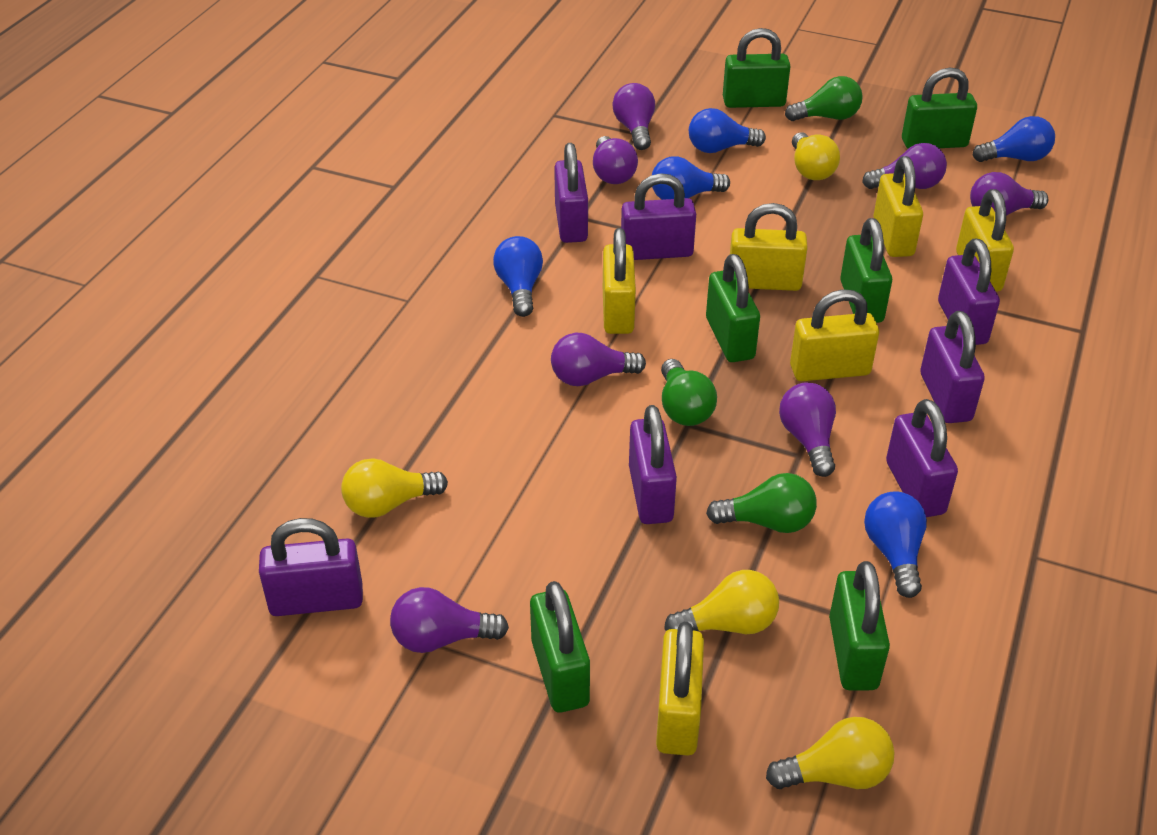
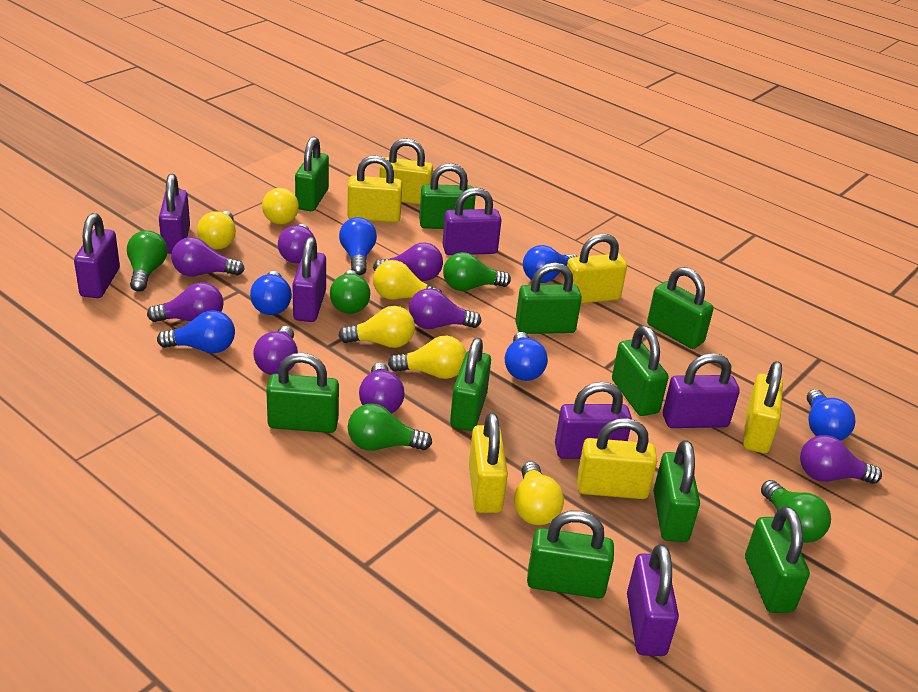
blue light bulb: 5 -> 6
green light bulb: 3 -> 5
green padlock: 6 -> 10
purple light bulb: 7 -> 8
yellow light bulb: 4 -> 6

